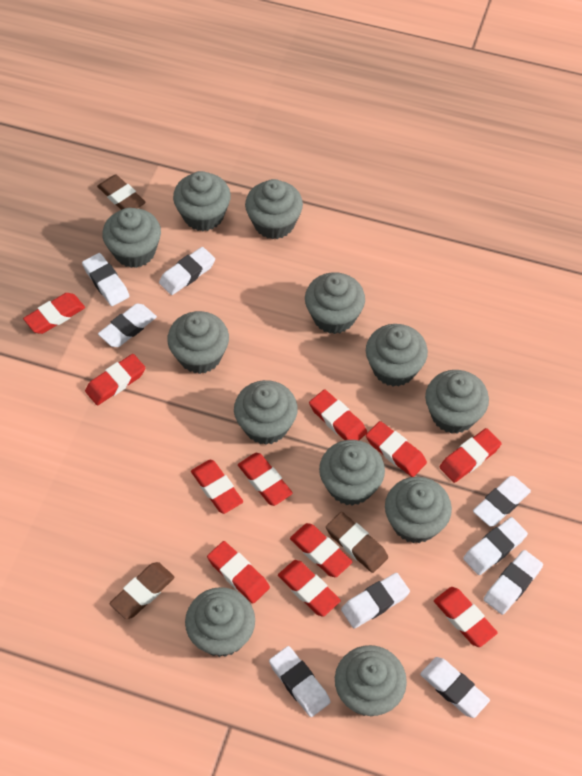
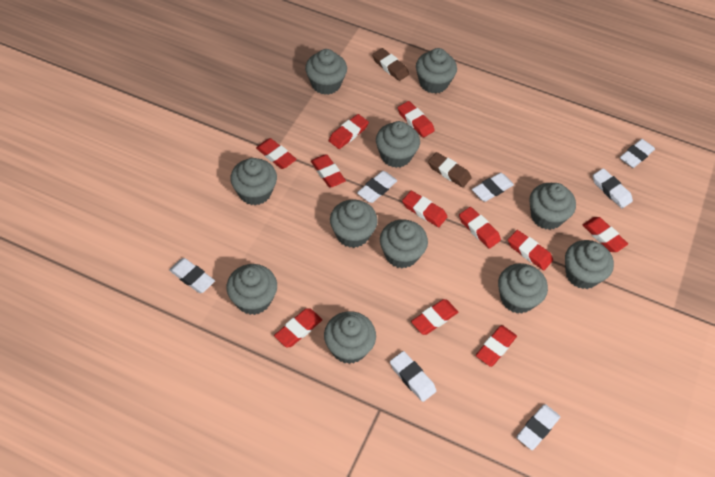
brown eraser: 3 -> 2
grey cupcake: 12 -> 11
white eraser: 9 -> 7

